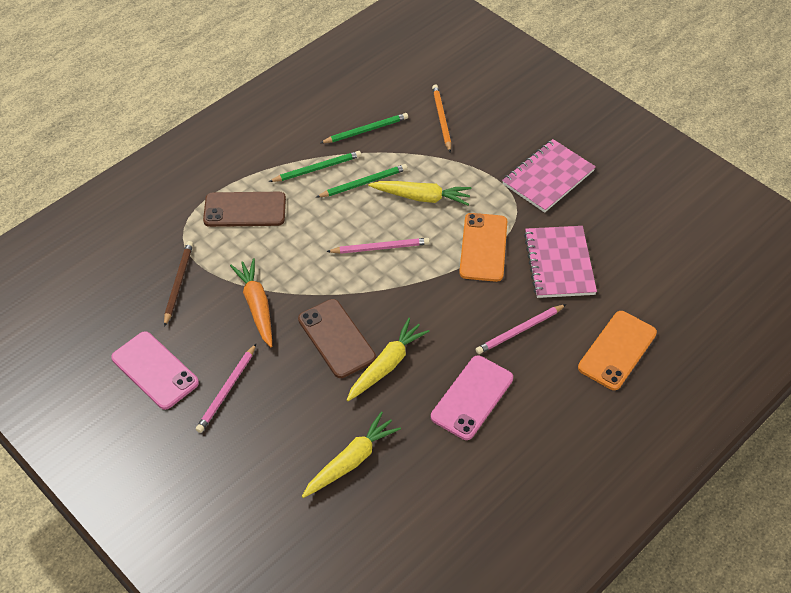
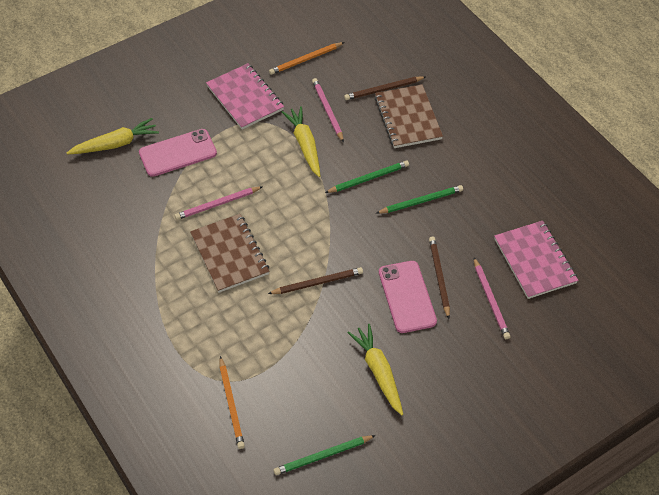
brown notebook: 0 -> 2
brown pencil: 1 -> 3
brown phone: 2 -> 0
orange carrot: 1 -> 0
orange pencil: 1 -> 2
orange phone: 2 -> 0

